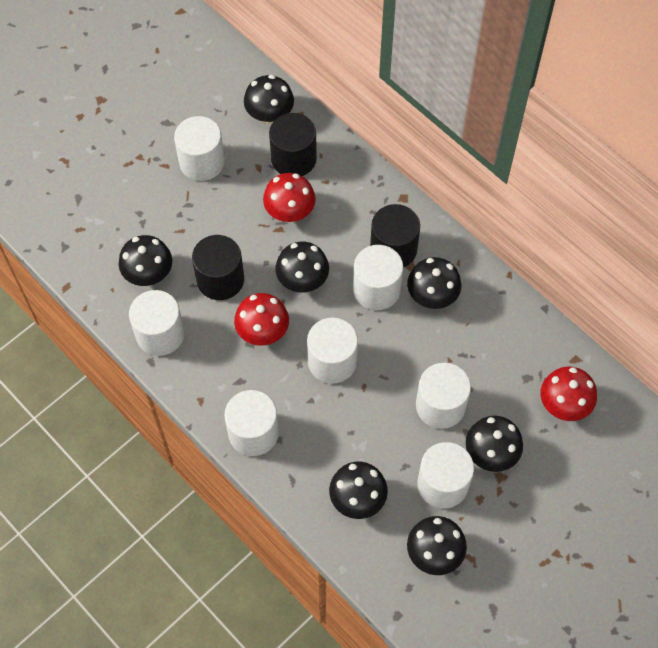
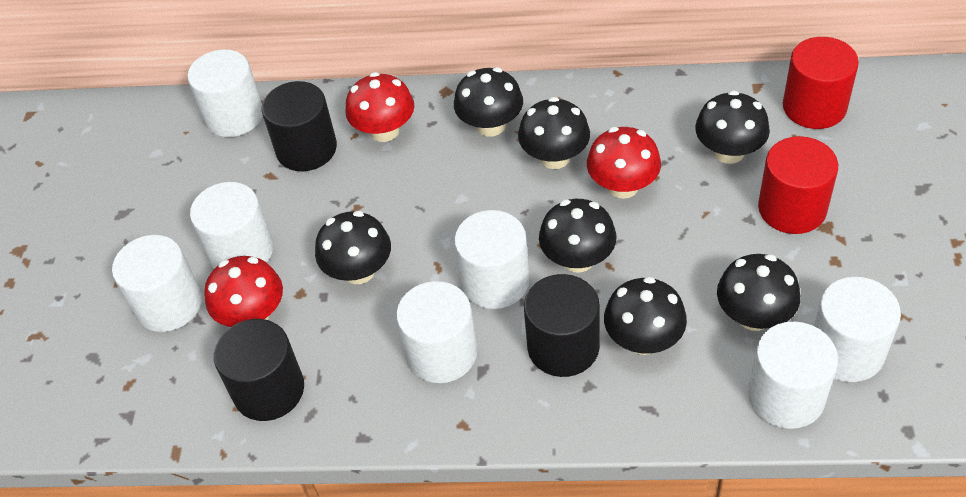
red cylinder: 0 -> 2

